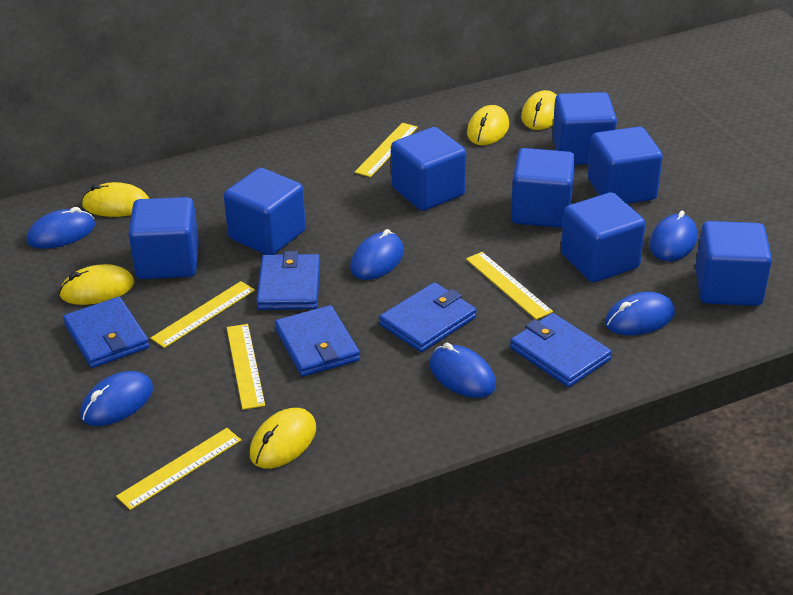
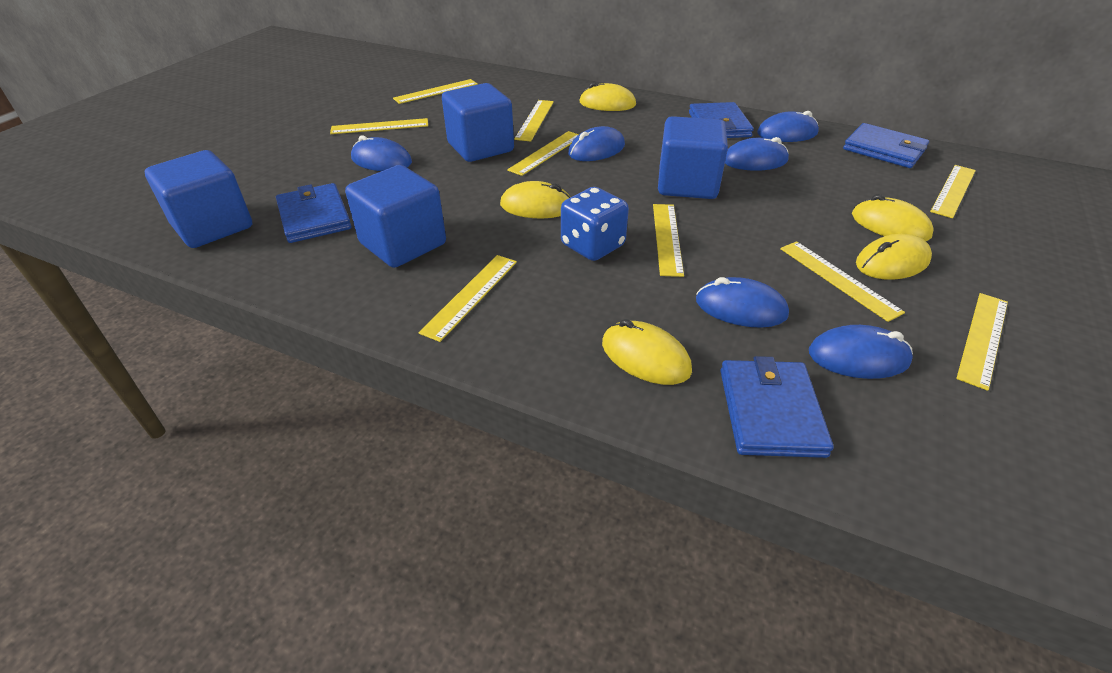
blue cube: 8 -> 4
blue dice: 0 -> 1
blue wallet: 5 -> 4
yellow ruler: 5 -> 9

